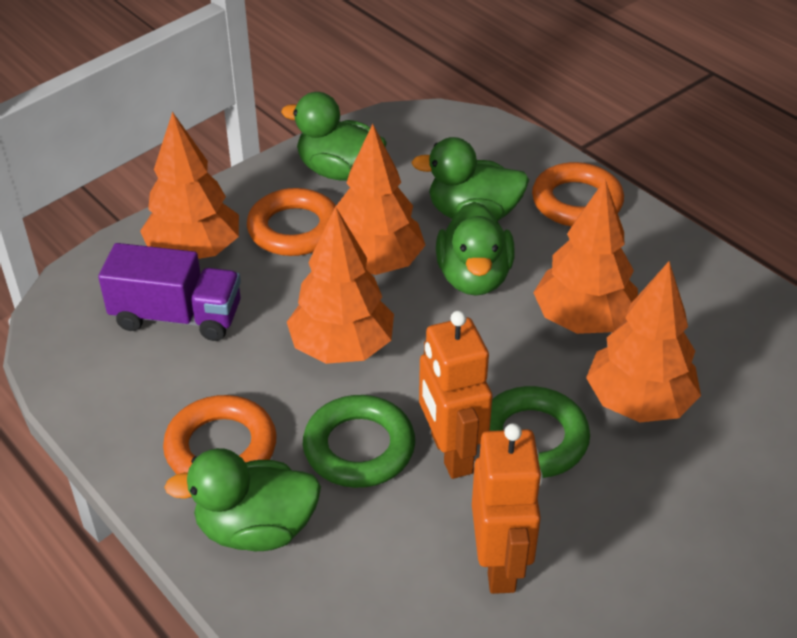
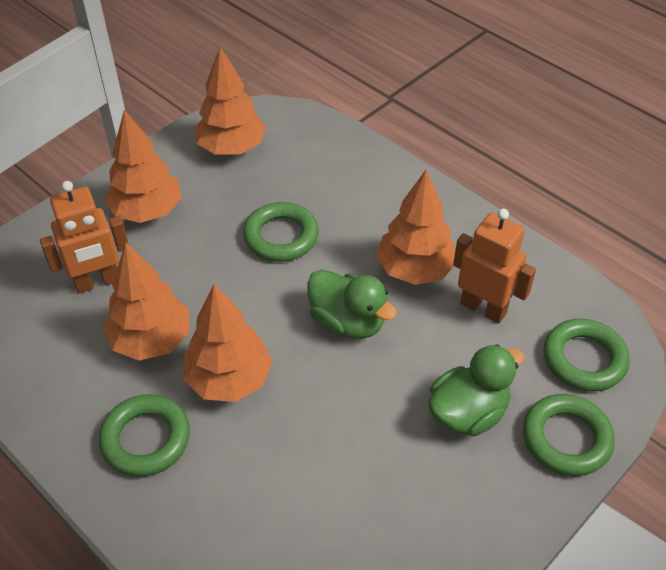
green duck: 4 -> 2
green ring: 2 -> 4
orange ring: 3 -> 0
purple truck: 1 -> 0

